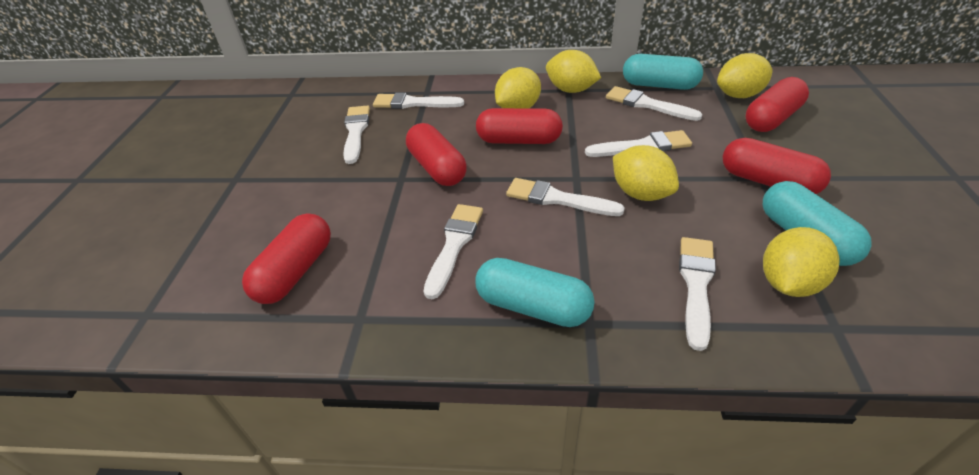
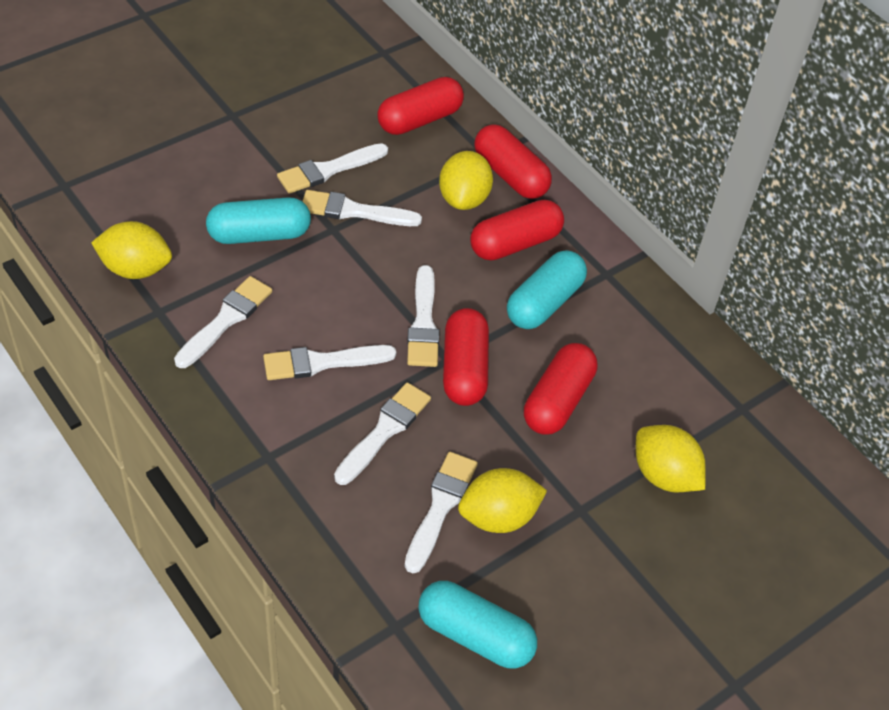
yellow lemon: 5 -> 4

